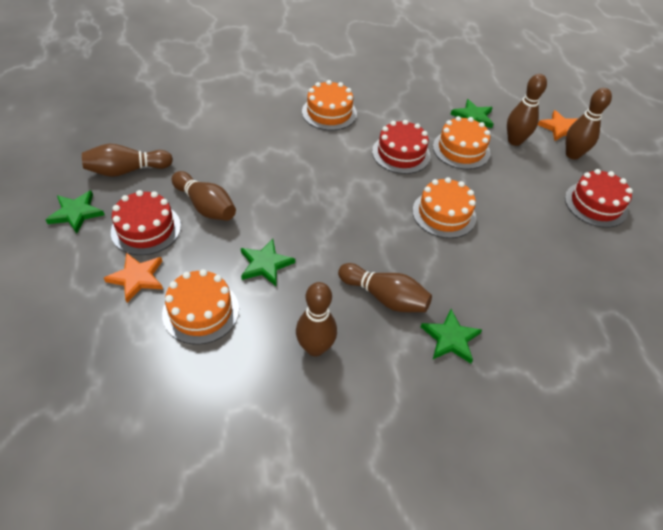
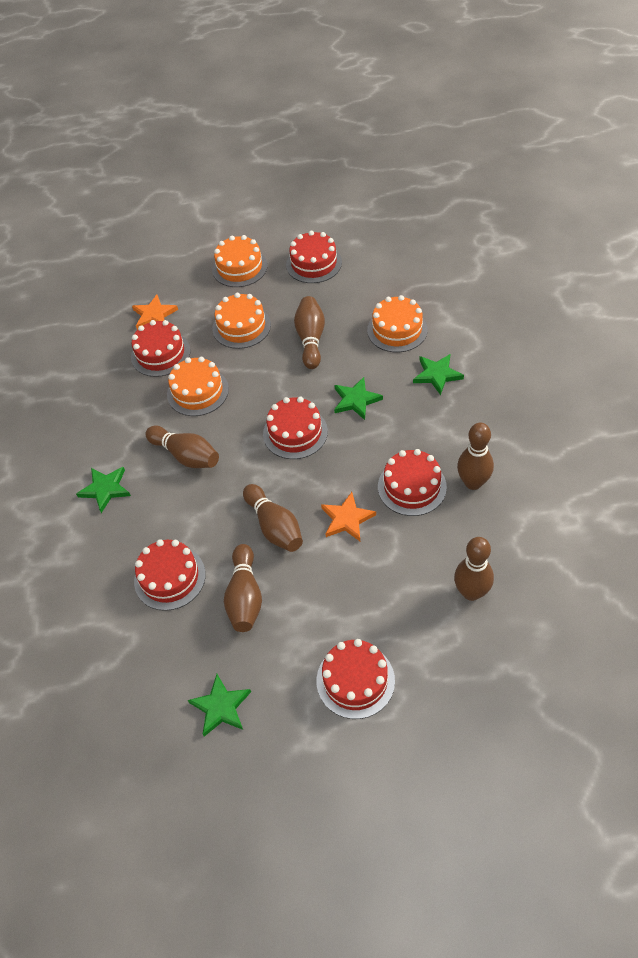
red cake: 3 -> 6

